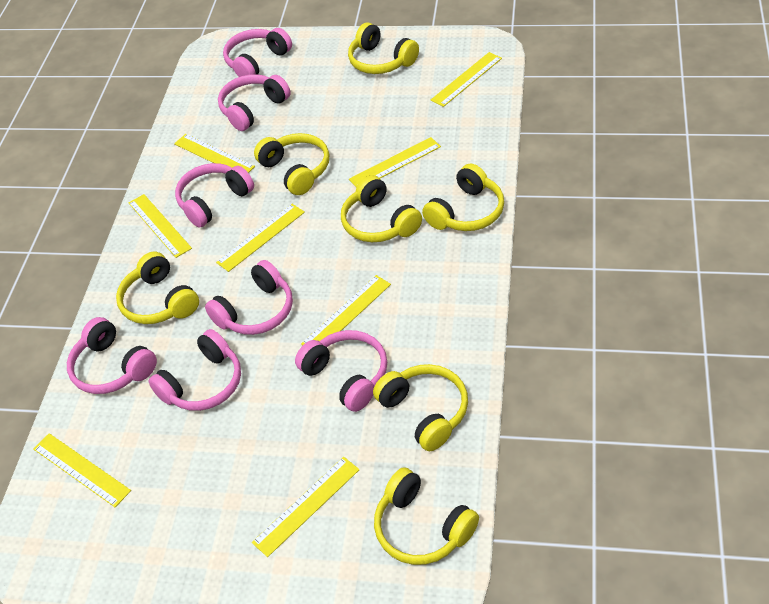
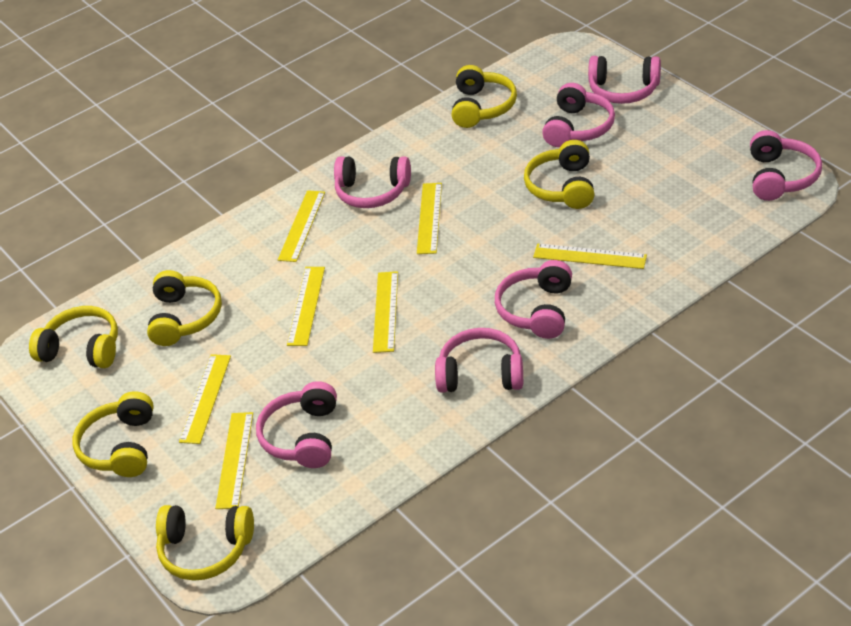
yellow headphones: 7 -> 6
yellow ruler: 8 -> 7

